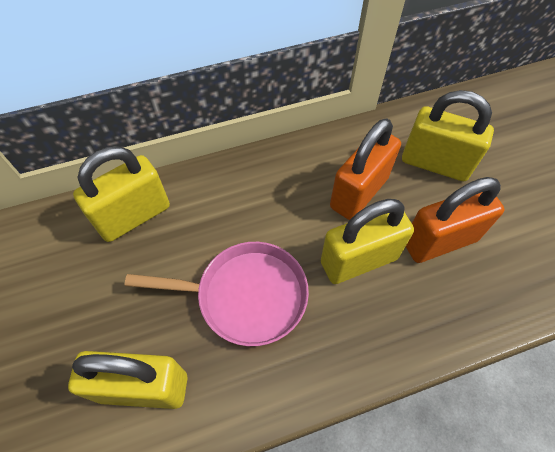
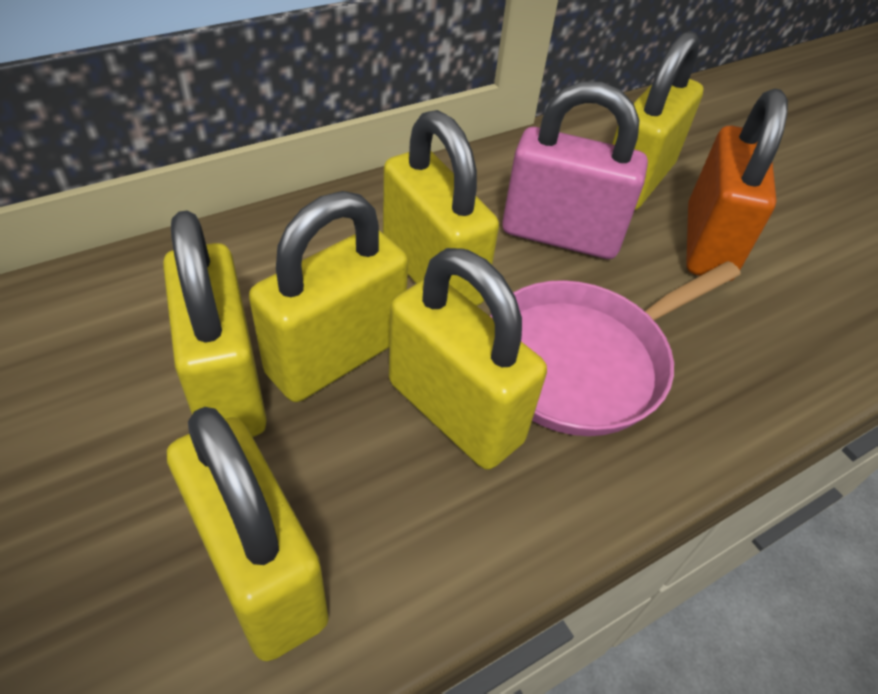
orange padlock: 2 -> 1
pink padlock: 0 -> 1
yellow padlock: 4 -> 6

